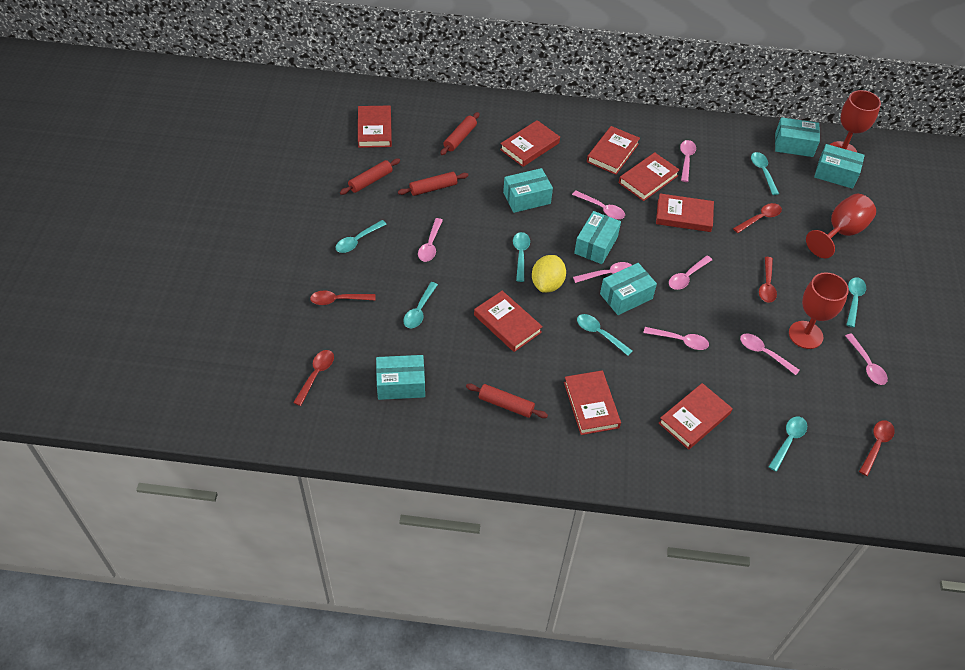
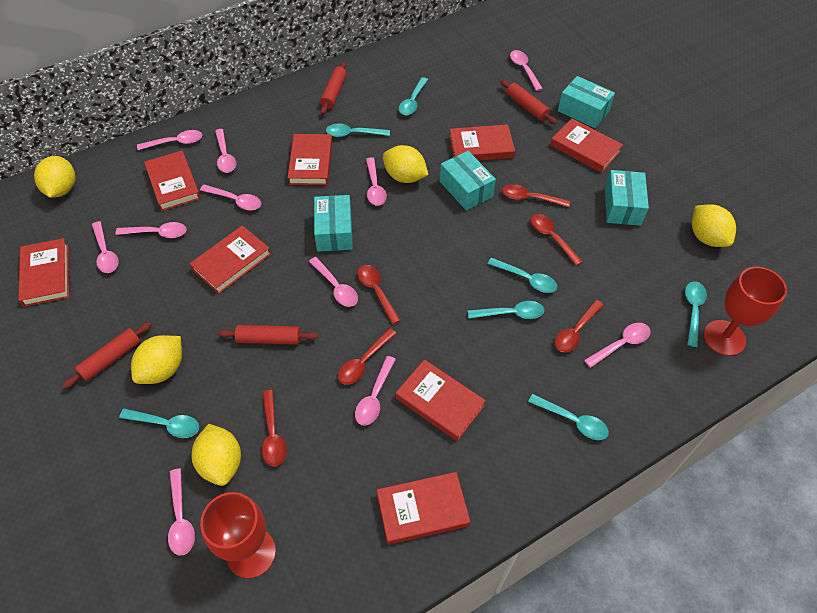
pink spoon: 8 -> 11
red goblet: 3 -> 2
red spoon: 5 -> 6
turquoise box: 6 -> 4
yellow lemon: 1 -> 5

